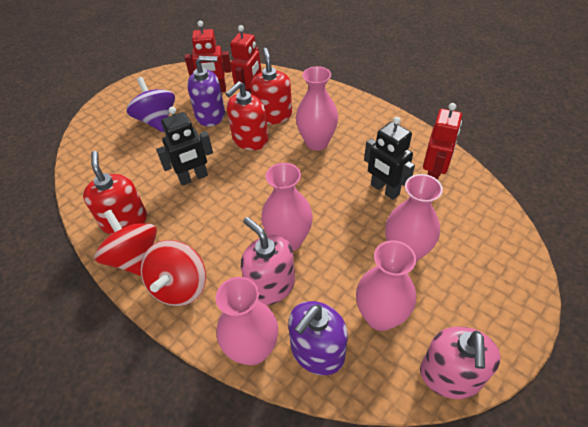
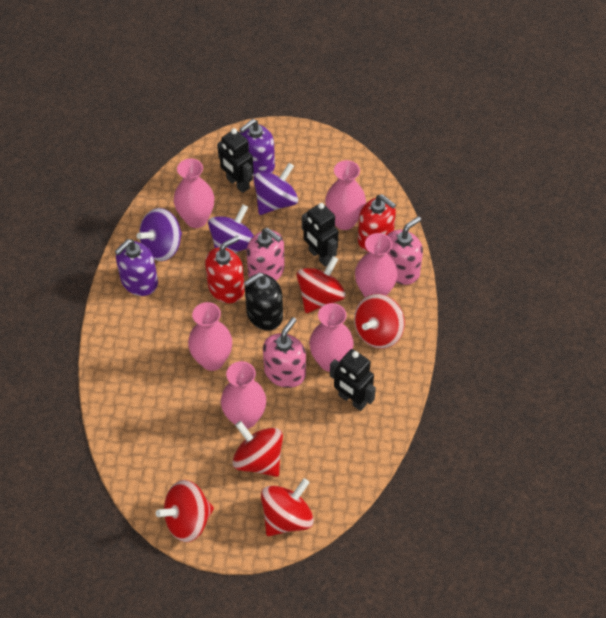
black robot: 2 -> 3
black soap dispenser: 0 -> 1
pink soap dispenser: 2 -> 3
pink vase: 5 -> 6
purple spinning top: 1 -> 3
red robot: 3 -> 0
red soap dispenser: 3 -> 2
red spinning top: 2 -> 5

